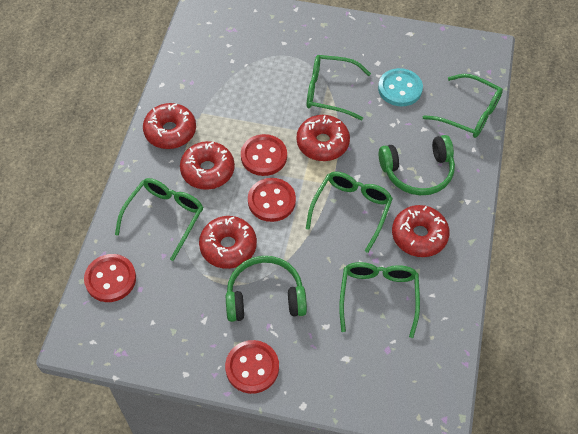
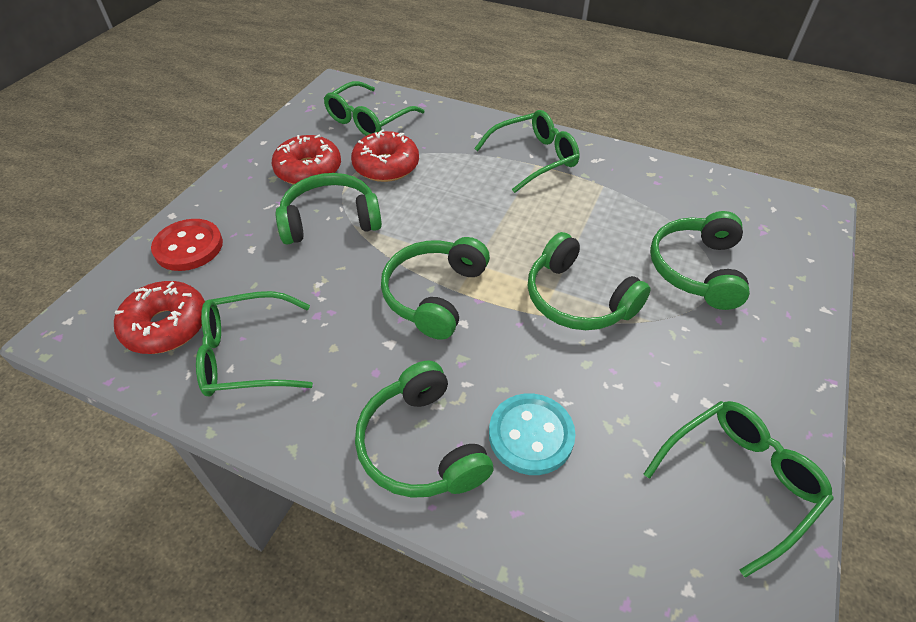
green glasses: 5 -> 4
green headphones: 2 -> 5
red button: 4 -> 1
red donut: 5 -> 3

